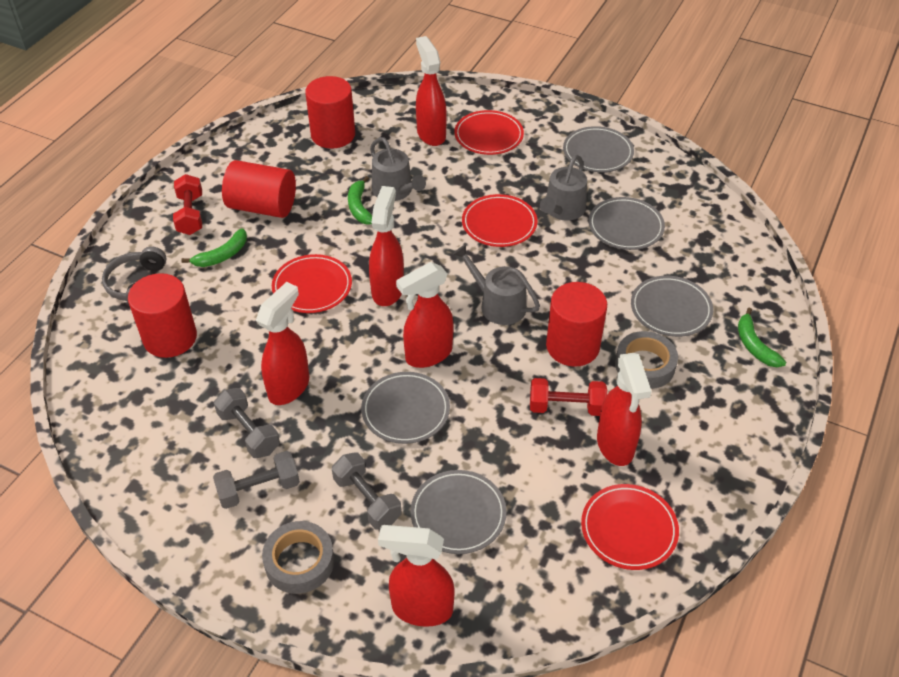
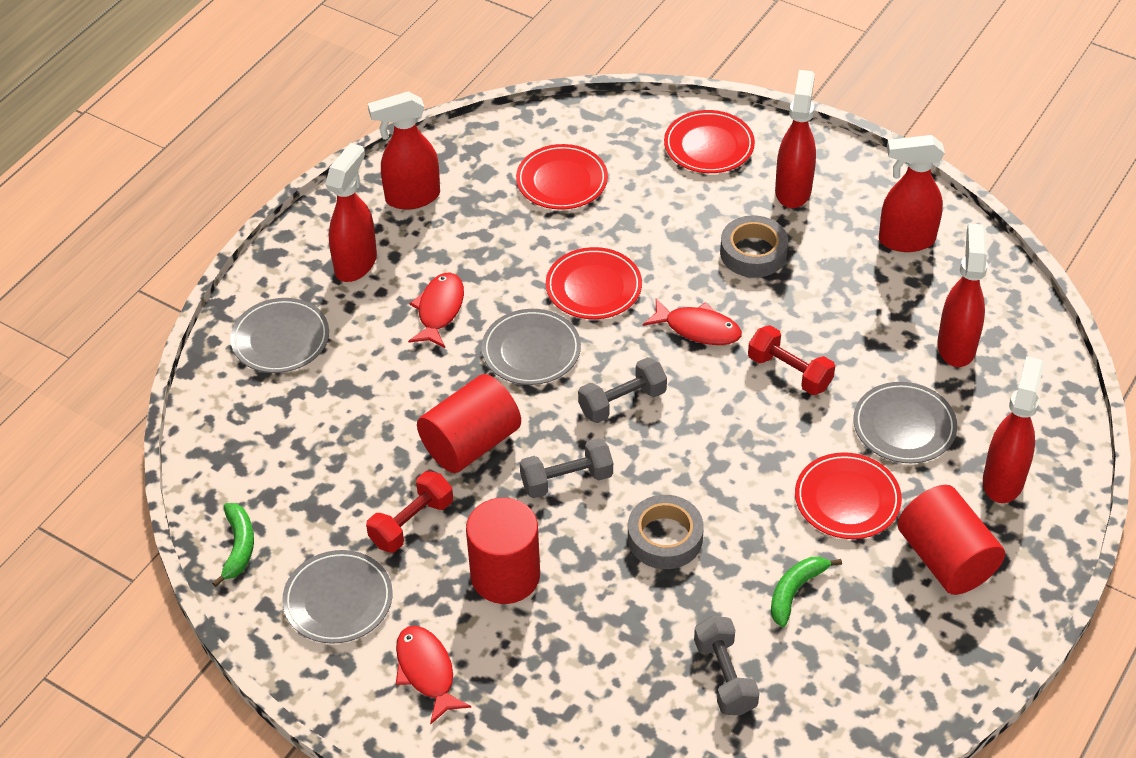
green banana: 3 -> 2
grey headphones: 1 -> 0
grey plate: 5 -> 4
grey watering can: 3 -> 0
red cylinder: 4 -> 3
red fish: 0 -> 3

